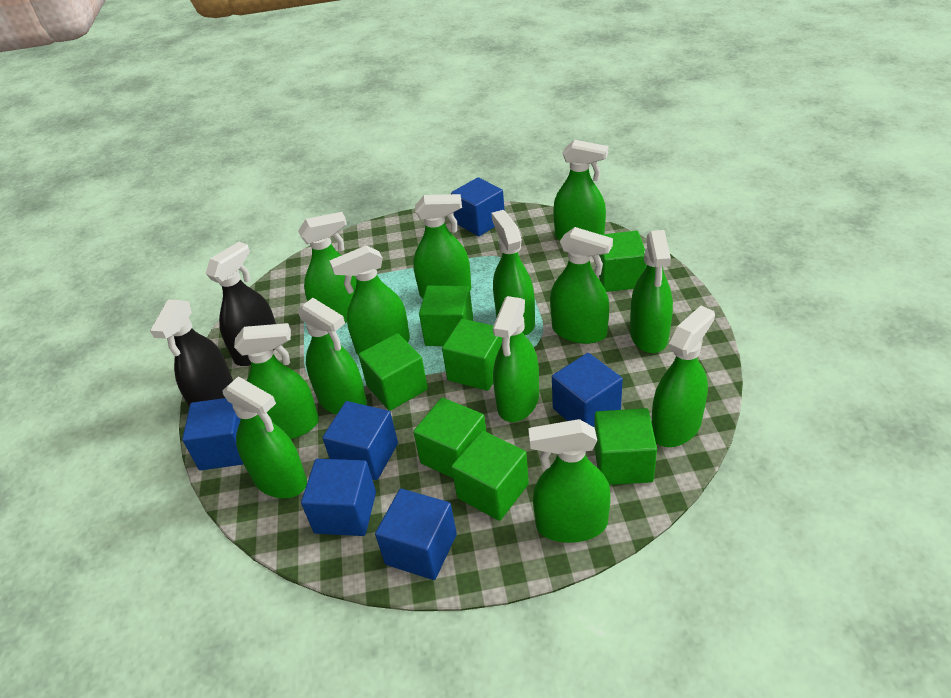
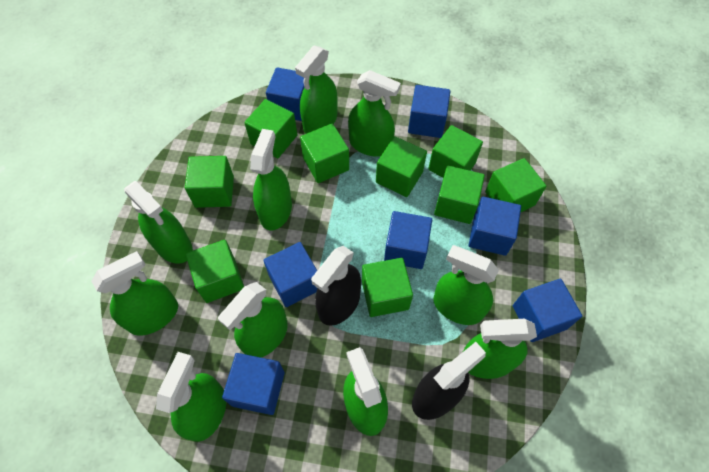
blue cube: 6 -> 7
green cube: 7 -> 9
green spray bottle: 13 -> 10

